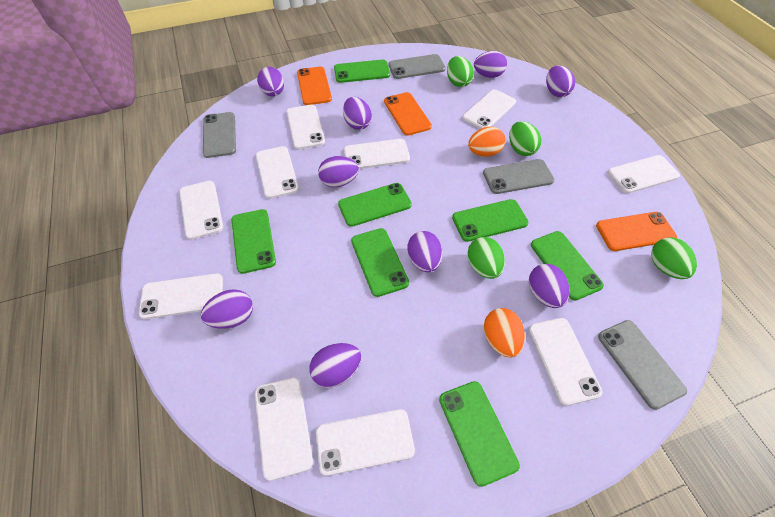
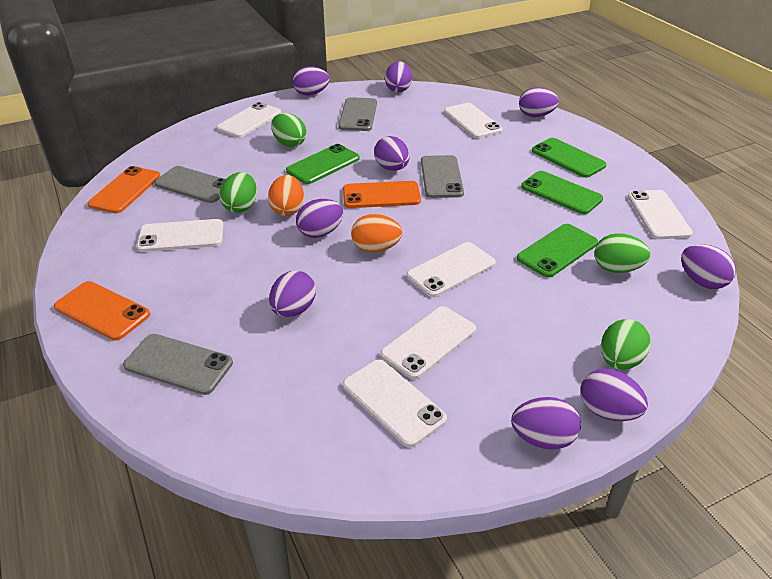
green phone: 7 -> 4
white phone: 10 -> 7

